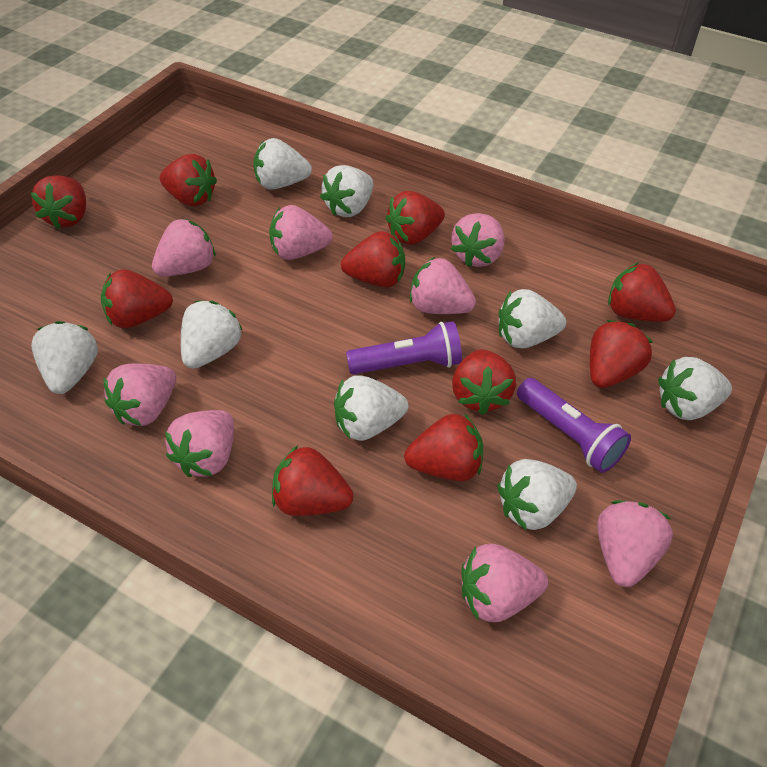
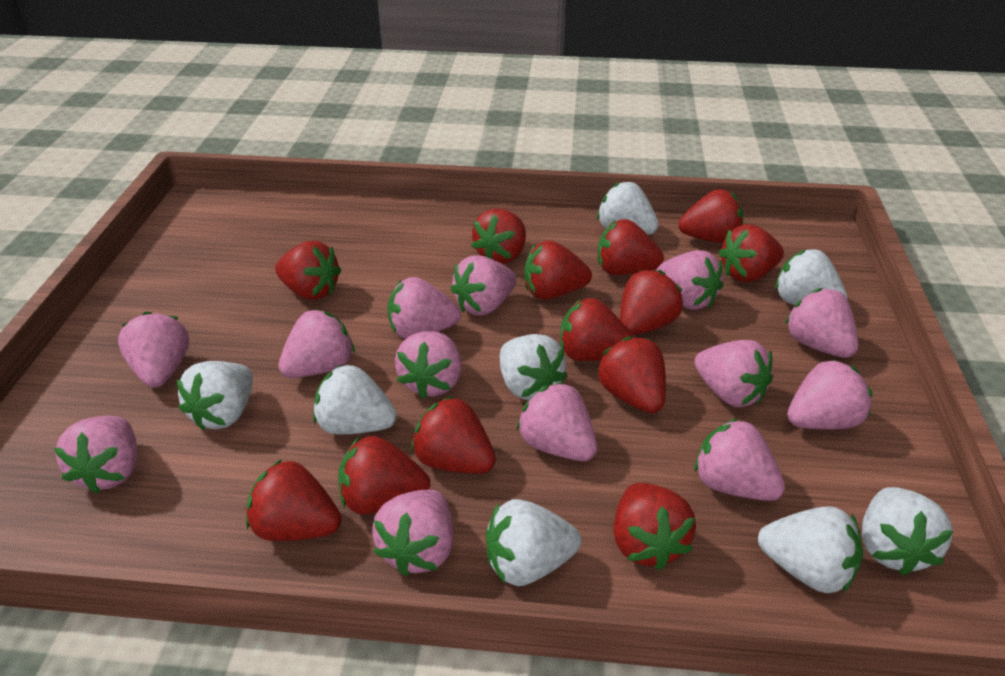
pink strawberry: 8 -> 13
purple flashlight: 2 -> 0
red strawberry: 10 -> 13

